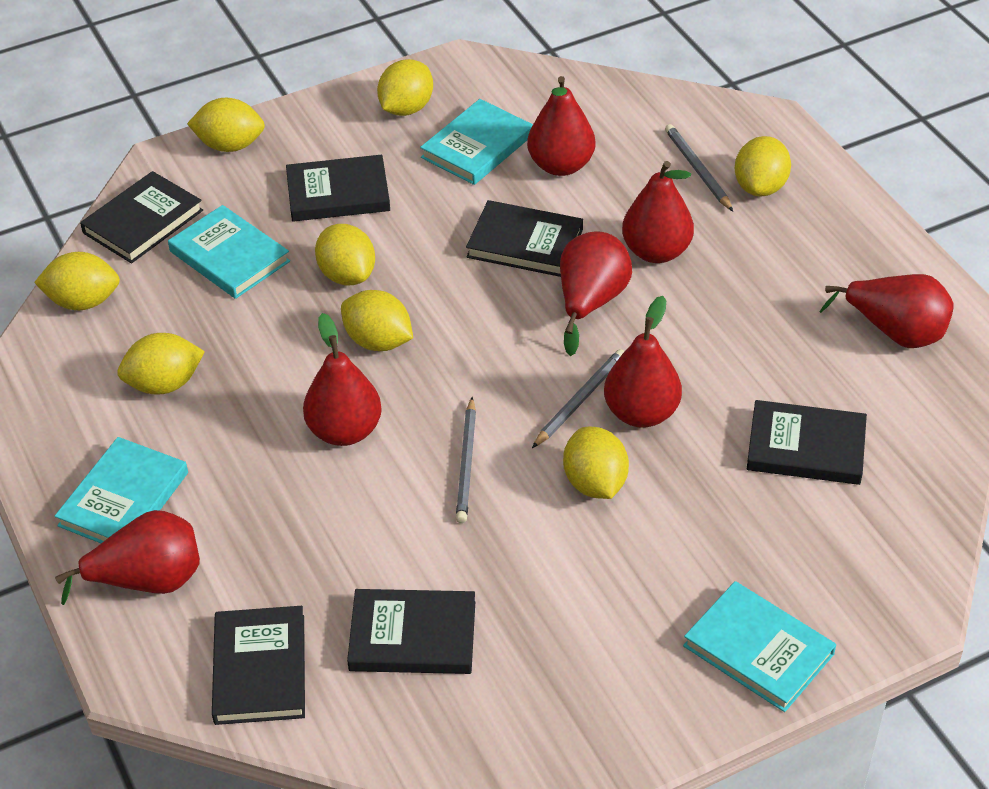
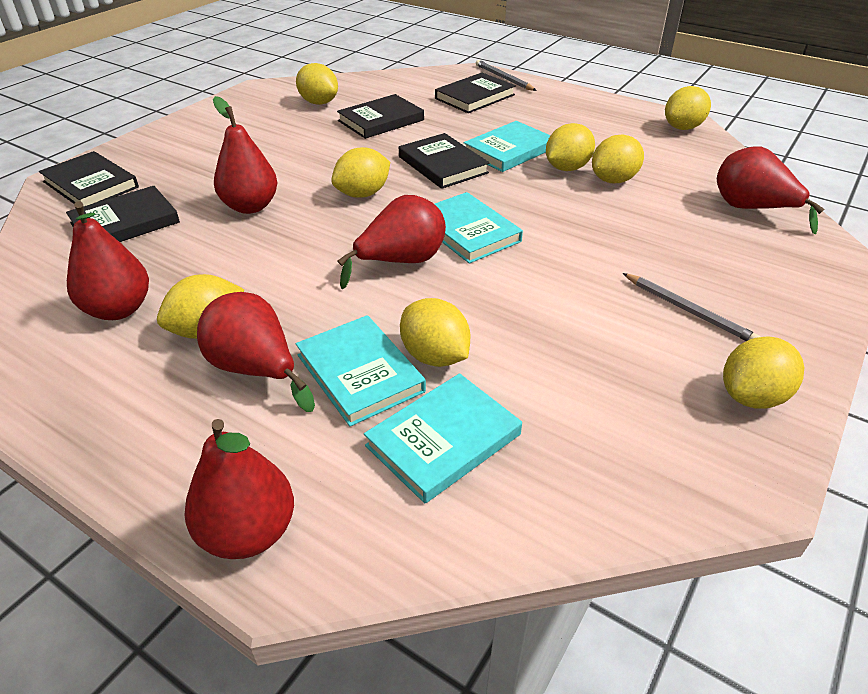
black book: 6 -> 5
grey pencil: 3 -> 2
red pear: 7 -> 6

